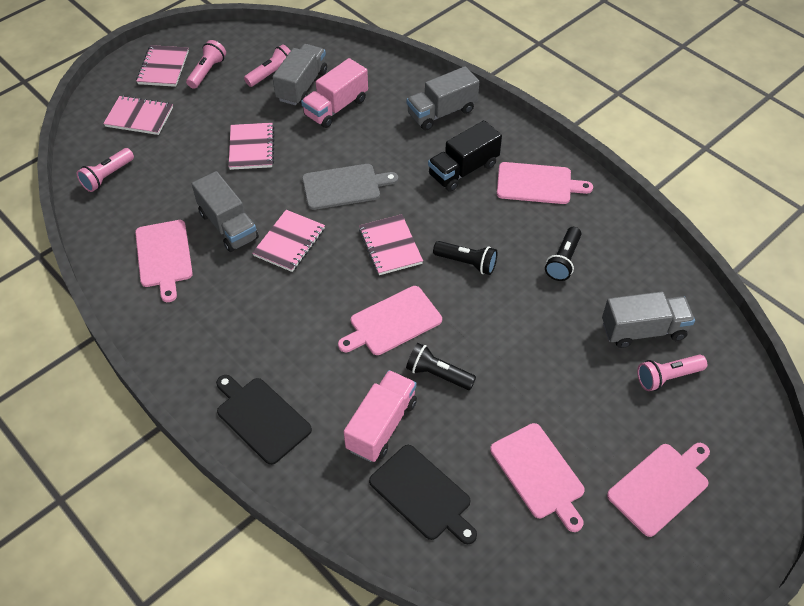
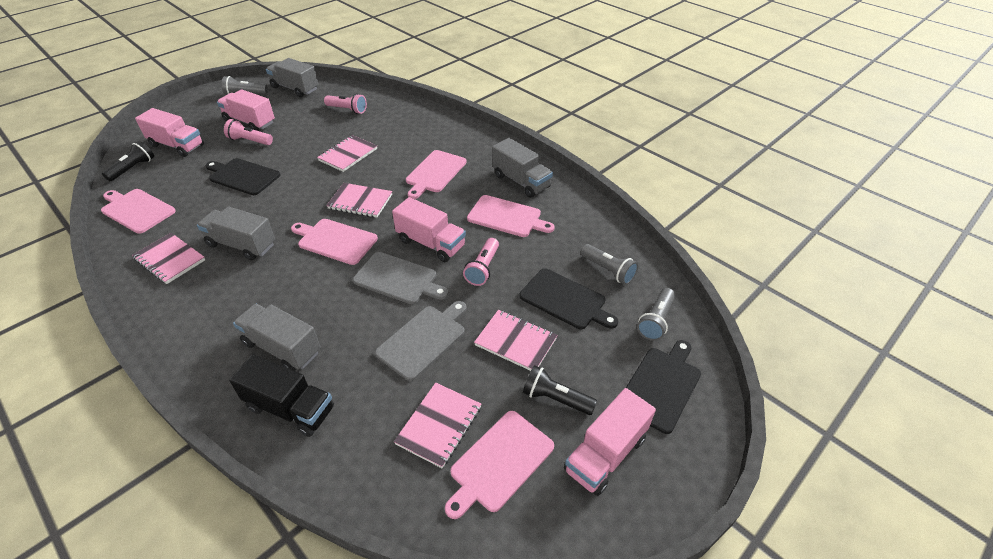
black cutting board: 2 -> 3
black flashlight: 3 -> 2
grey cutting board: 1 -> 2
grey flashlight: 0 -> 3
pink flashlight: 4 -> 3
pink truck: 2 -> 4

